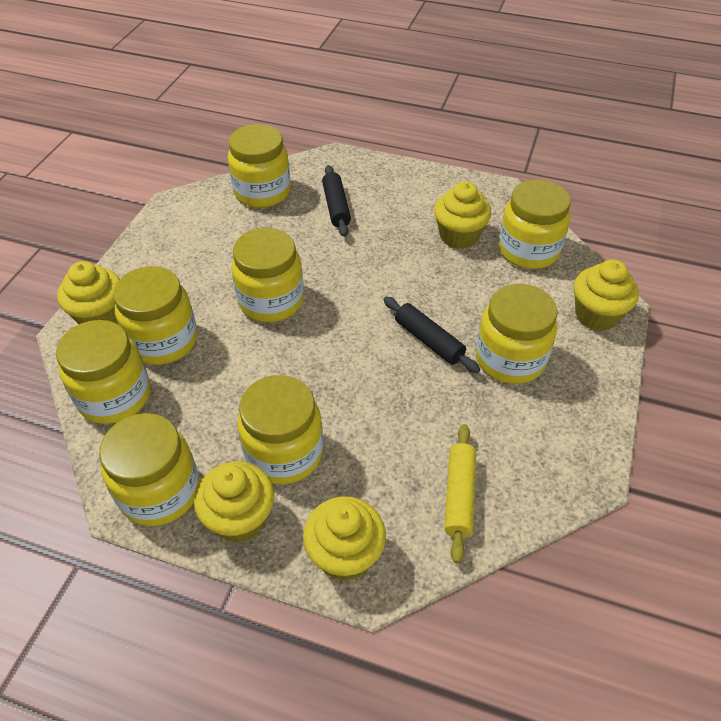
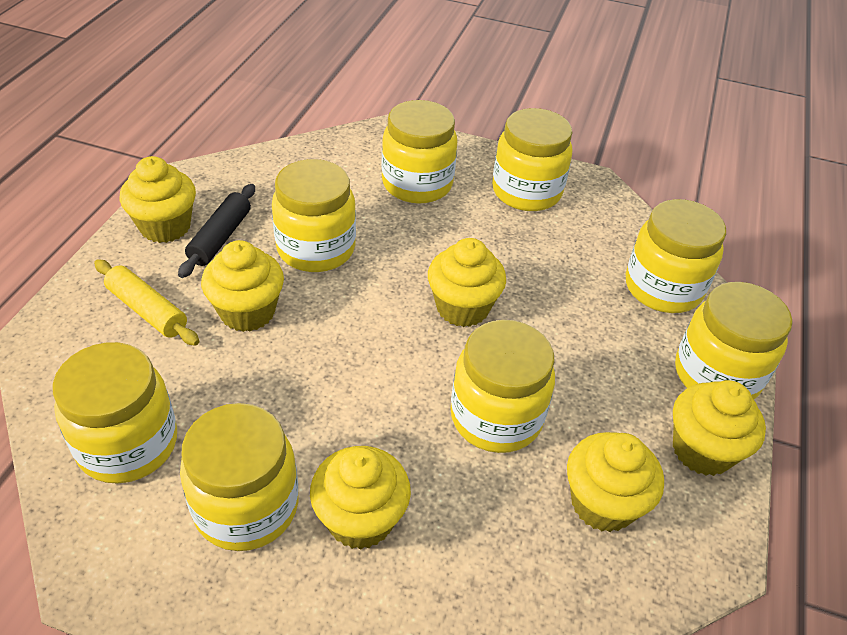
black rolling pin: 2 -> 1
yellow cupcake: 5 -> 6

